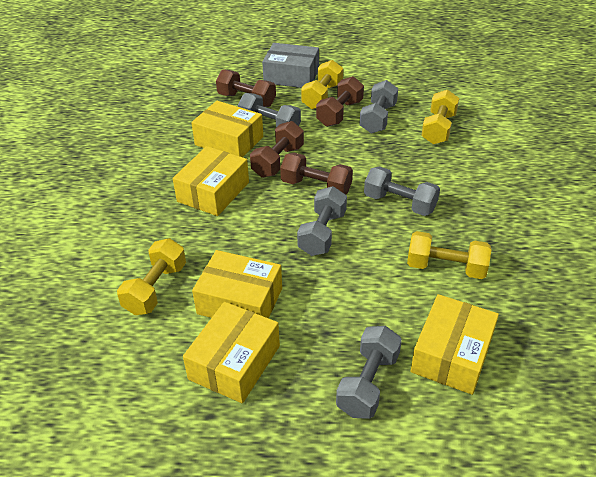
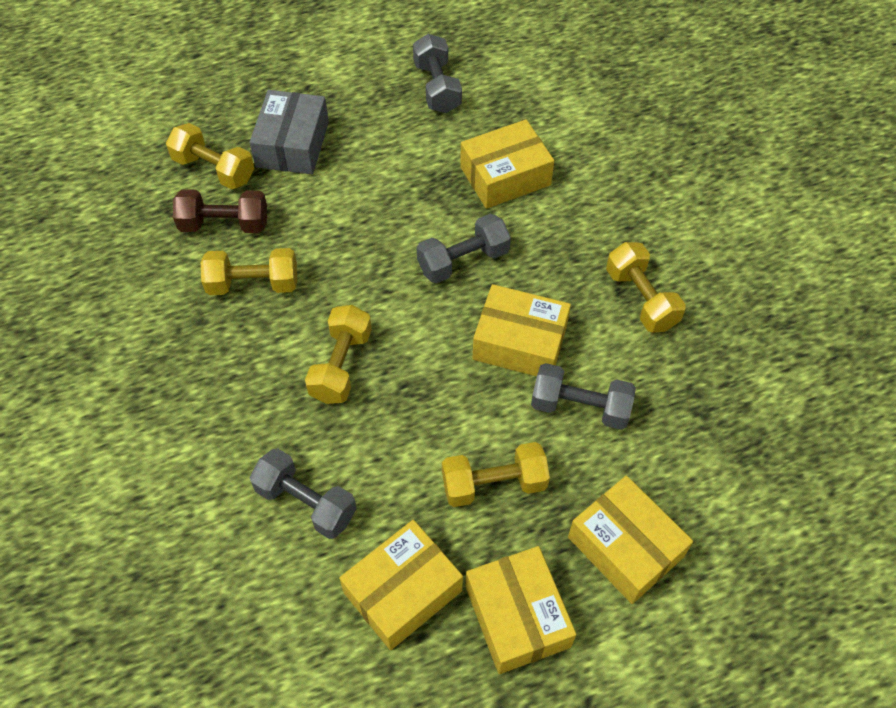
brown dumbbell: 4 -> 1
grey dumbbell: 5 -> 4
yellow dumbbell: 4 -> 5

